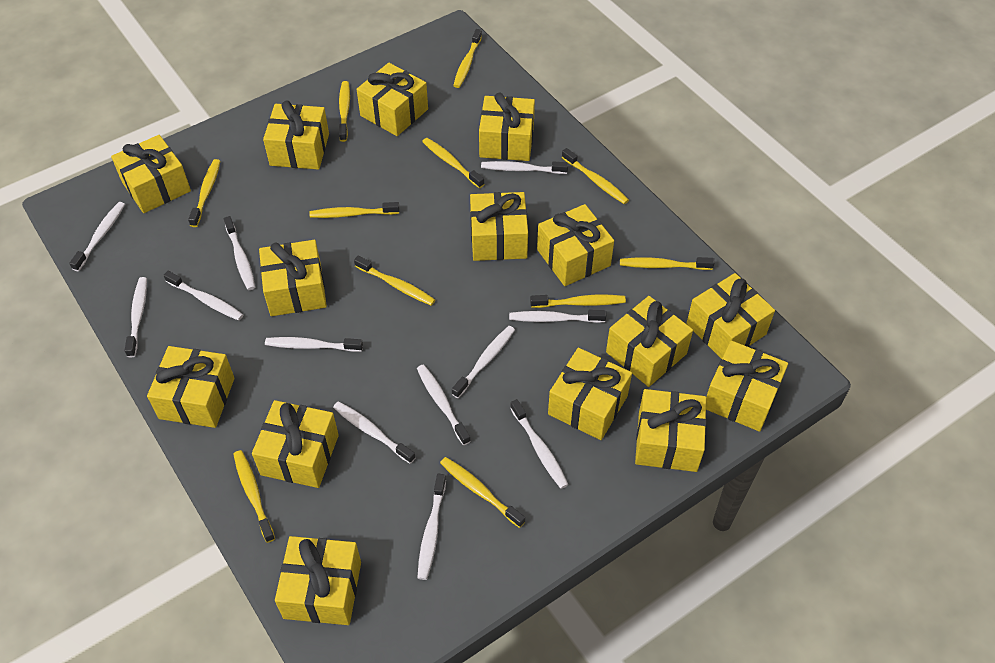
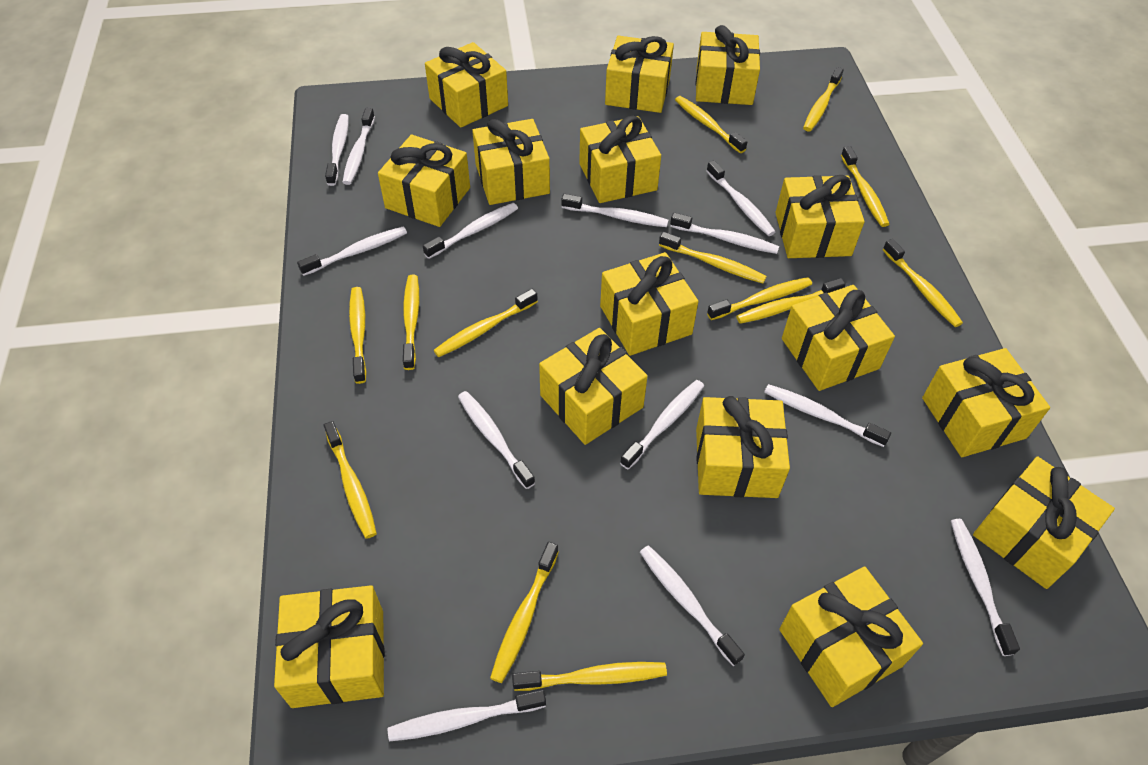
white toothbrush: 12 -> 13
yellow toothbrush: 11 -> 13

